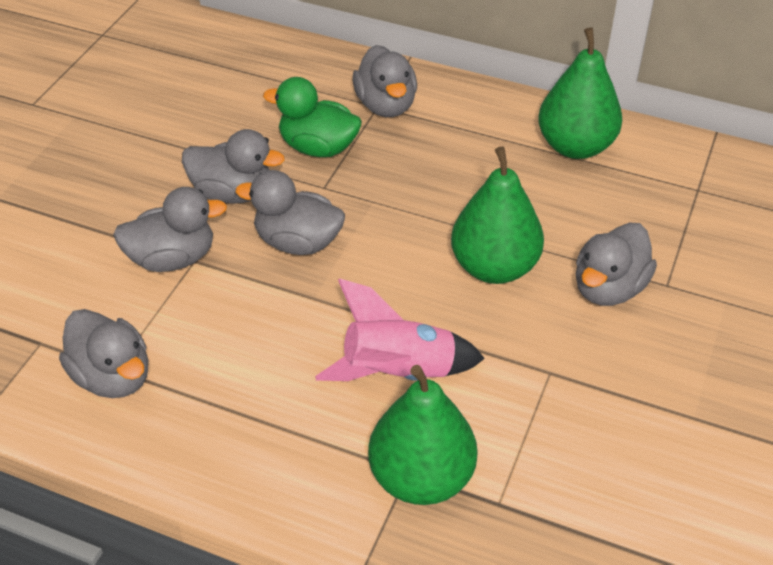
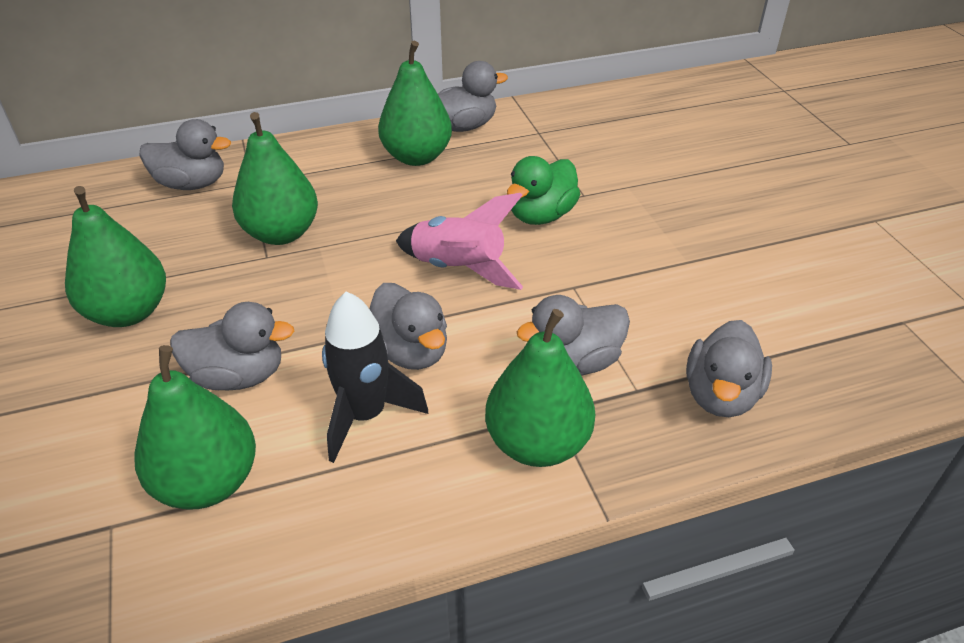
black rocket: 0 -> 1
green pear: 3 -> 5

